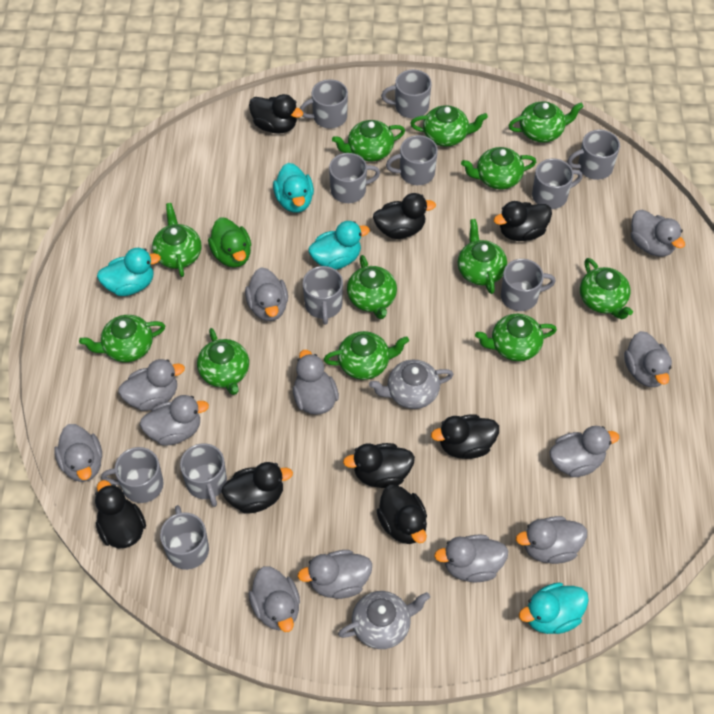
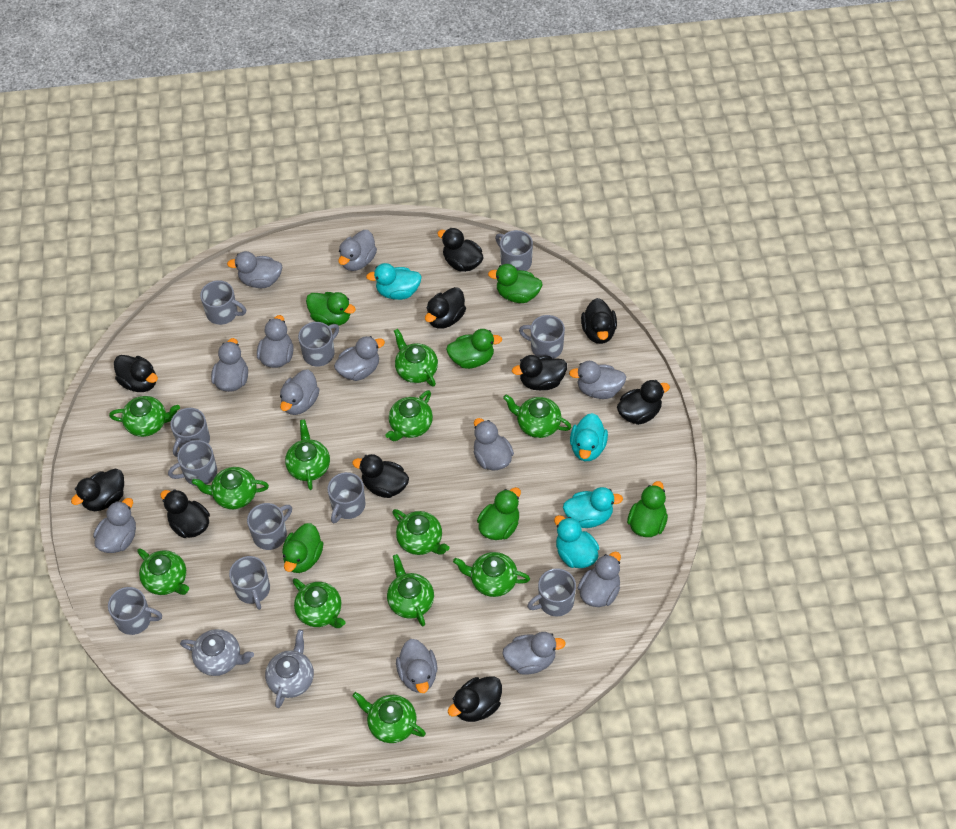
black duck: 8 -> 10
green duck: 1 -> 6

